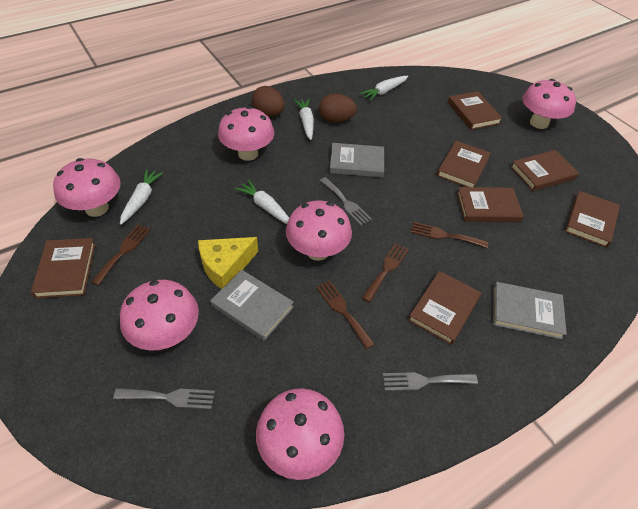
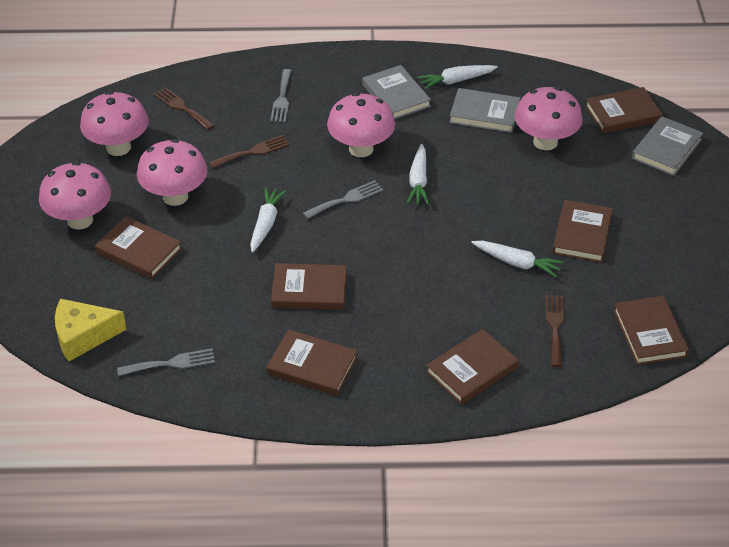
brown egg: 2 -> 0
brown fork: 4 -> 3
pink mushroom: 6 -> 5

